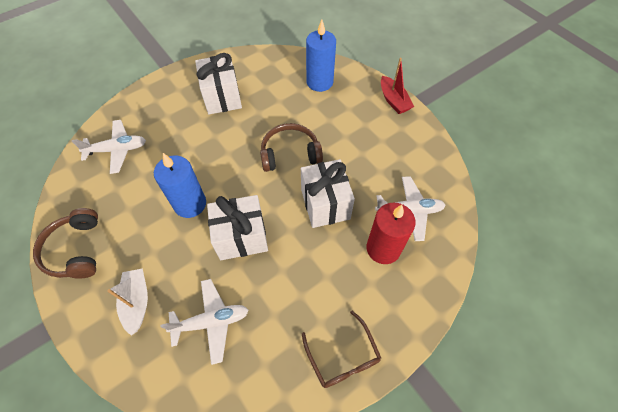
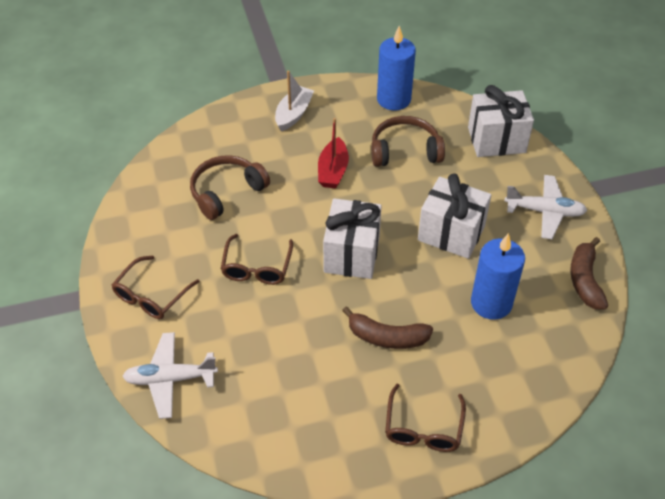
brown banana: 0 -> 2
brown glasses: 1 -> 3
red candle: 1 -> 0
white plane: 3 -> 2

